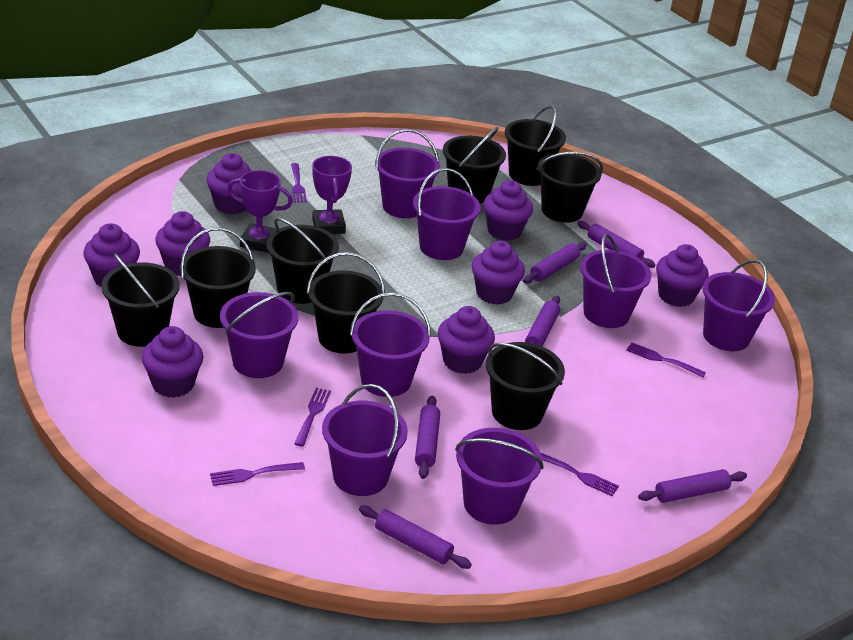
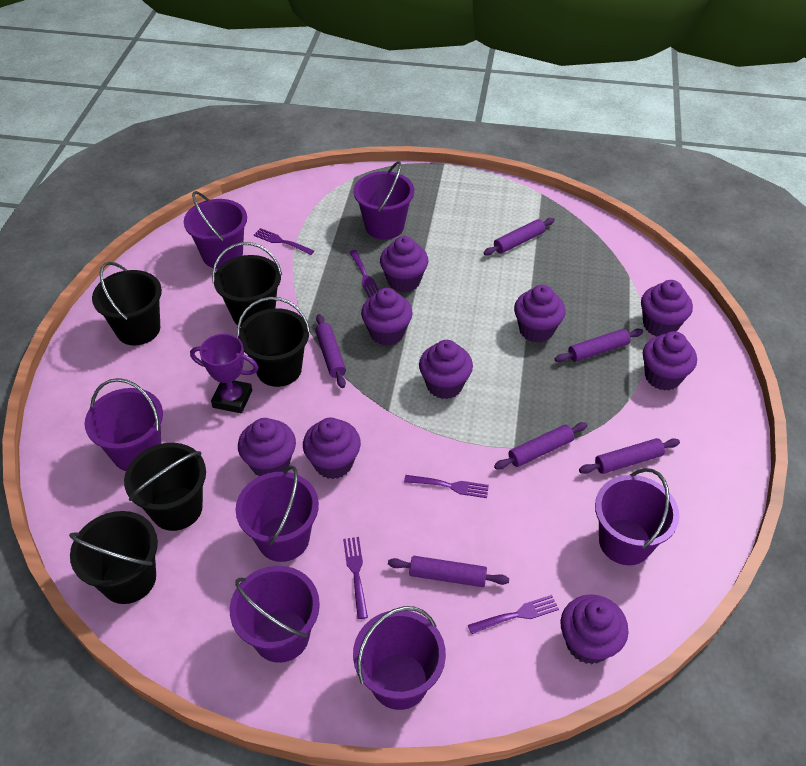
black bucket: 8 -> 5
purple bucket: 8 -> 7
purple cupcake: 8 -> 9
purple trophy: 2 -> 1

